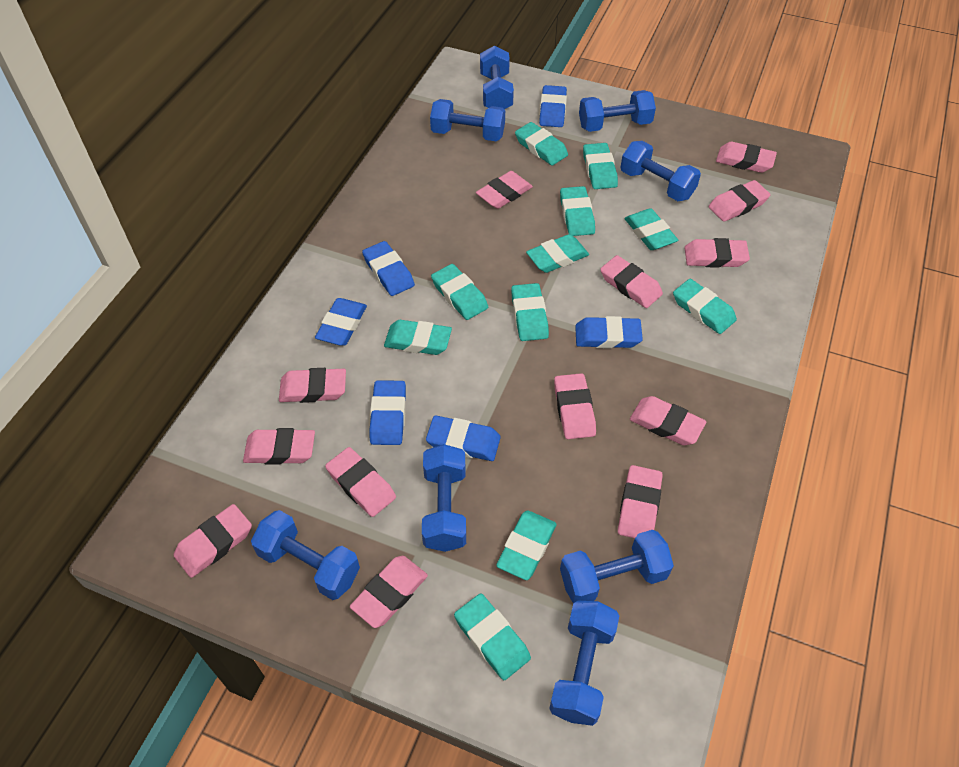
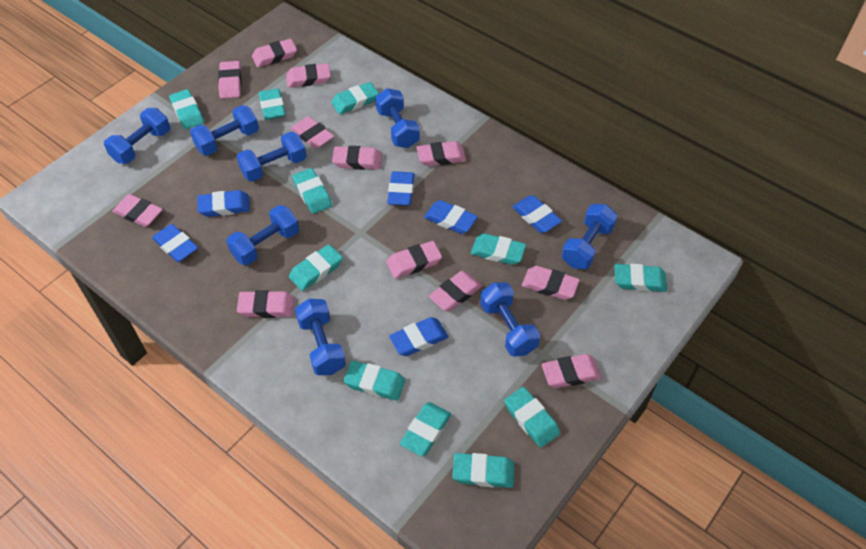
pink eraser: 13 -> 12

